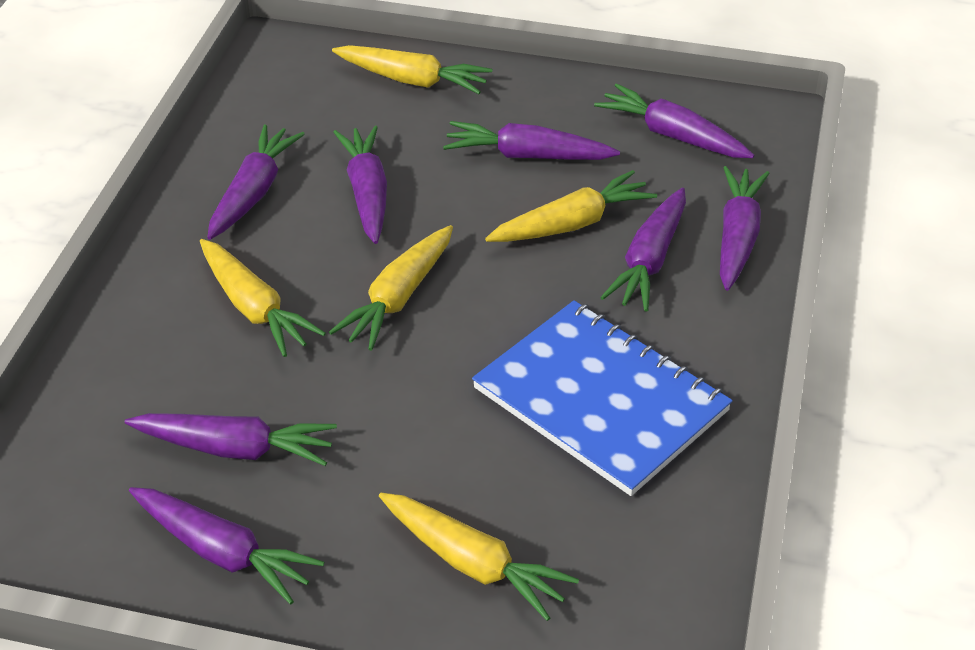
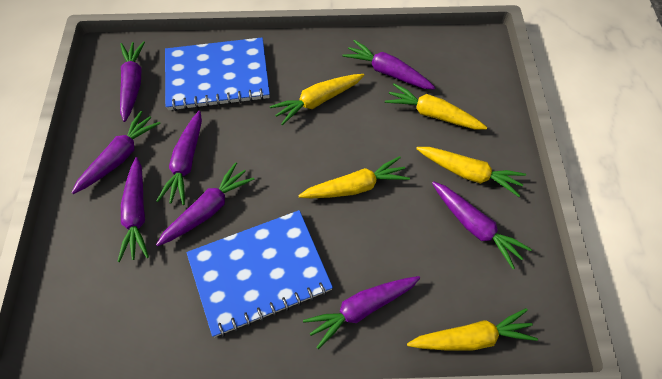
blue notebook: 1 -> 2

